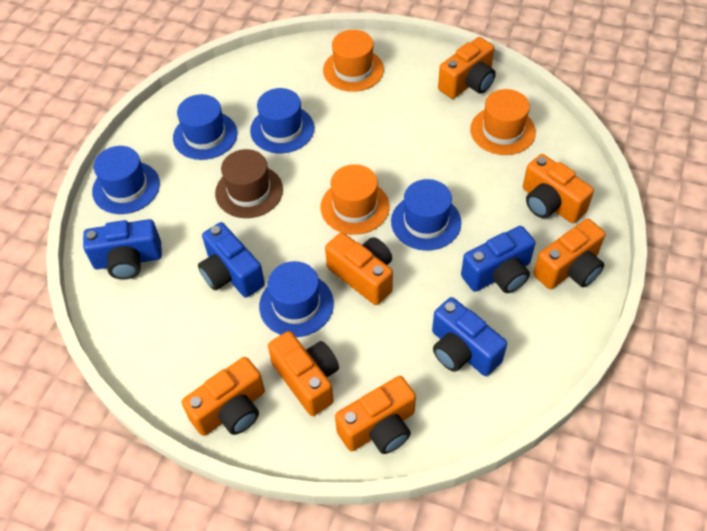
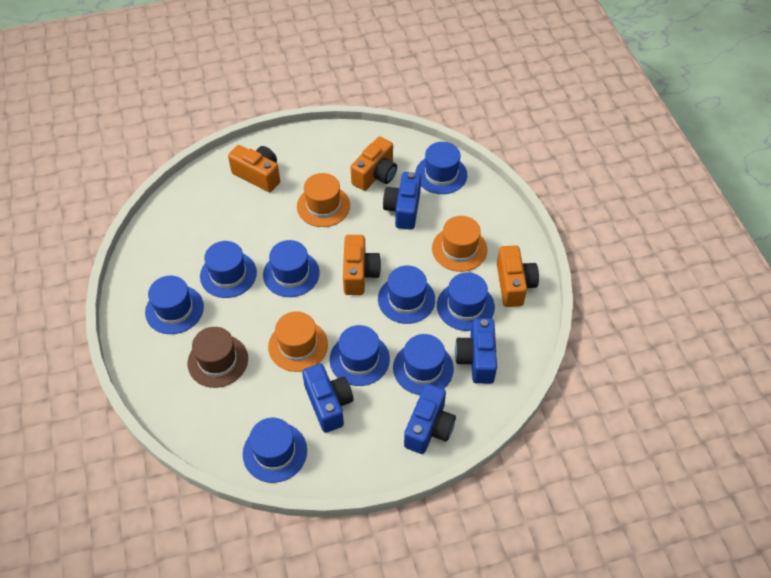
blue hat: 5 -> 9
orange camera: 7 -> 4

